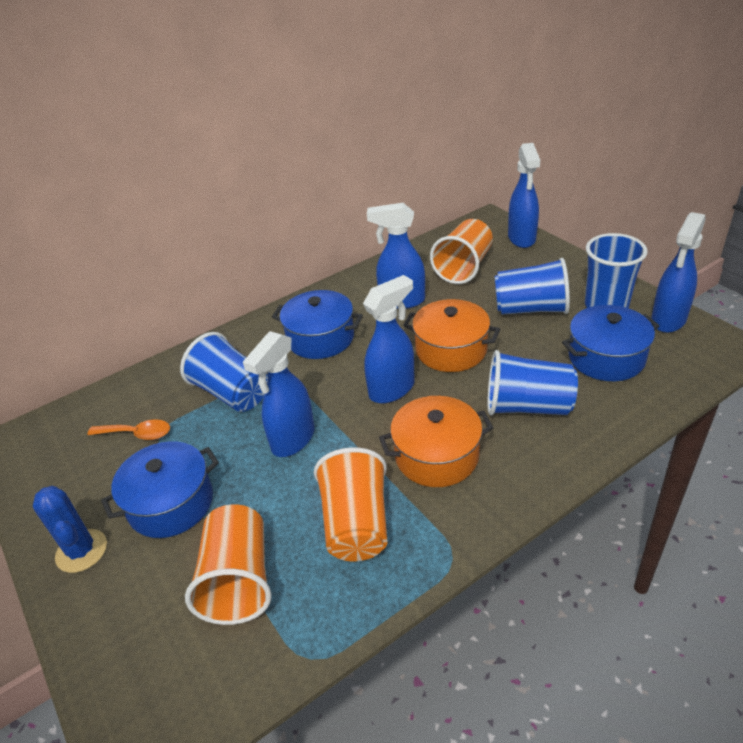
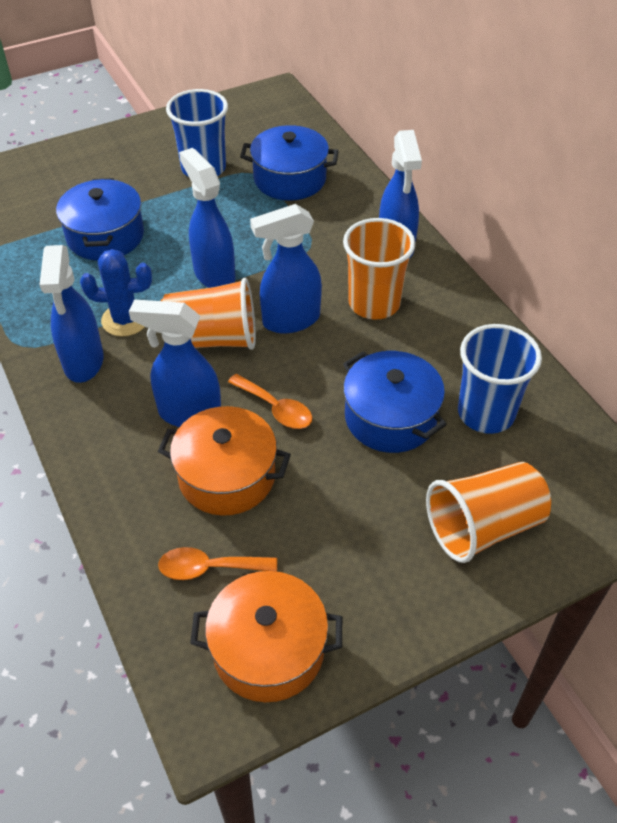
blue cup: 4 -> 2
orange spoon: 1 -> 2

